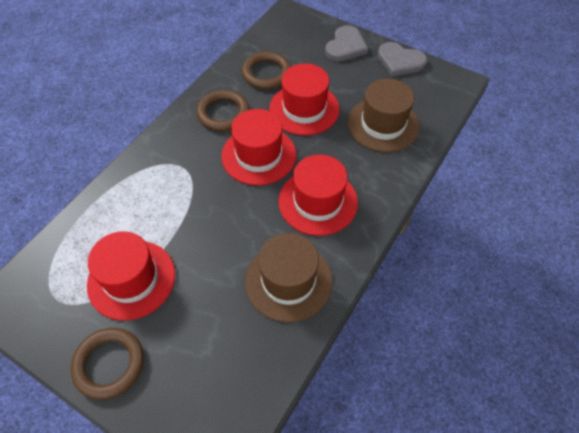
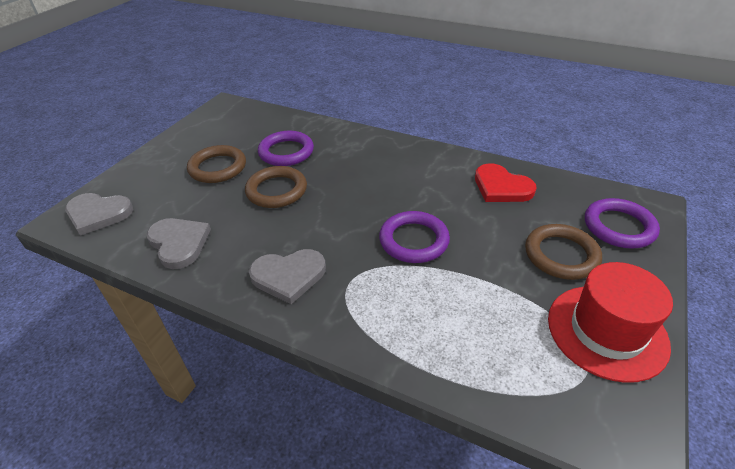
brown hat: 2 -> 0
grey heart: 2 -> 3
purple ring: 0 -> 3
red hat: 4 -> 1
red heart: 0 -> 1

